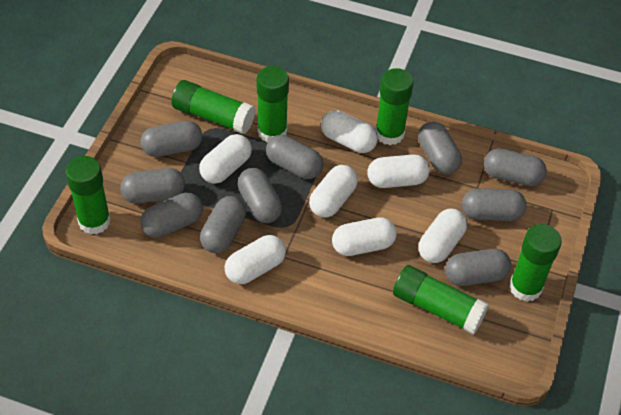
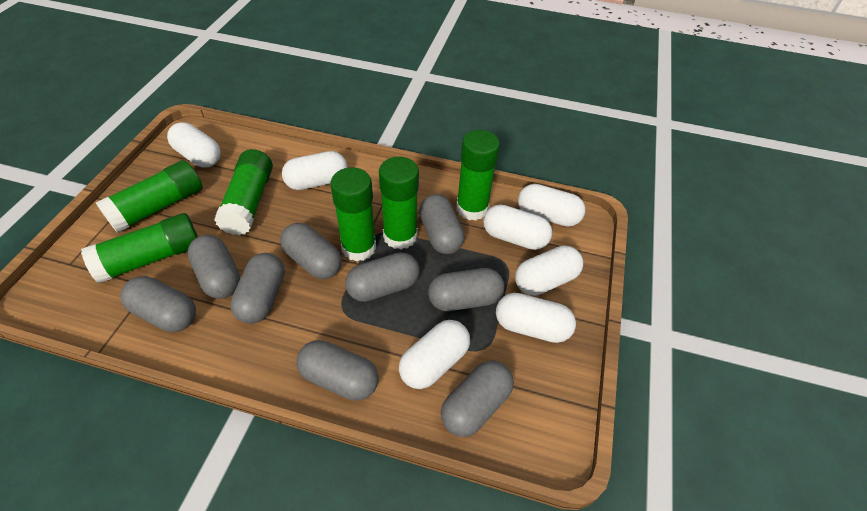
grey capsule: 10 -> 9

